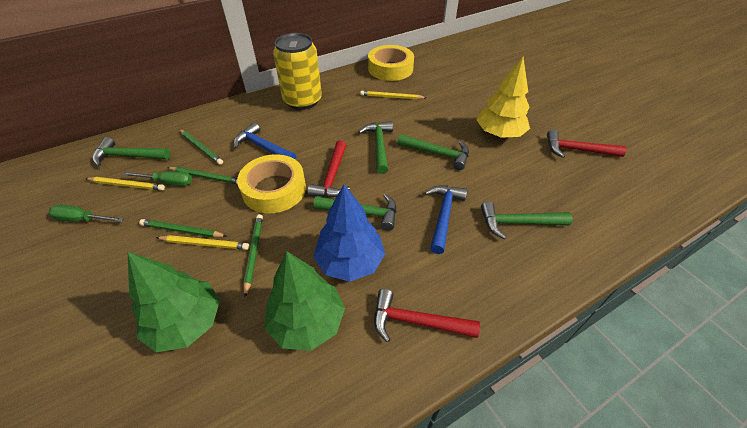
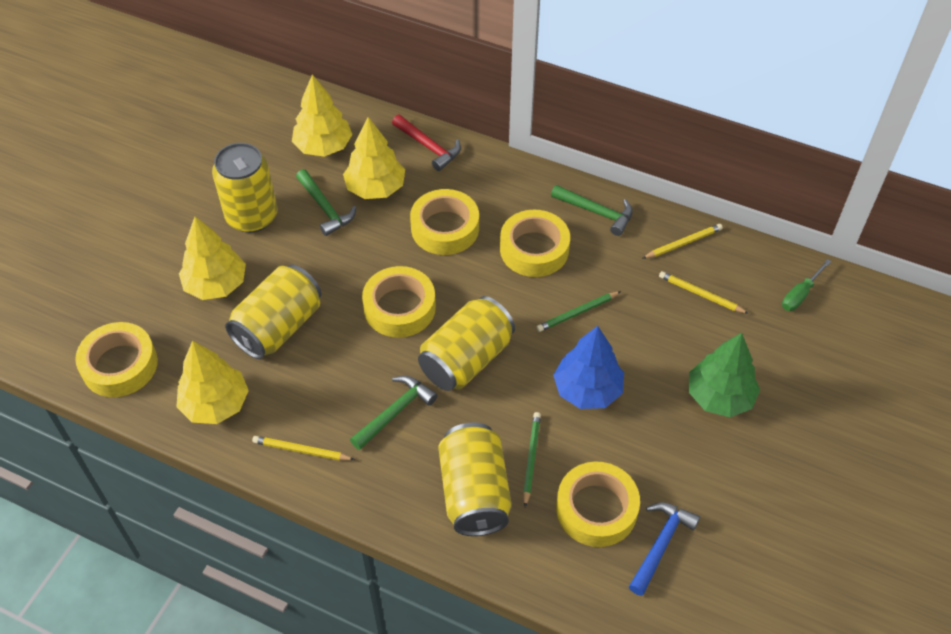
blue hammer: 2 -> 1
green hammer: 5 -> 3
green pencil: 4 -> 2
green screwdriver: 2 -> 1
green tree: 2 -> 1
red hammer: 3 -> 1
yellow can: 1 -> 4
yellow tape: 2 -> 5
yellow tree: 1 -> 4

